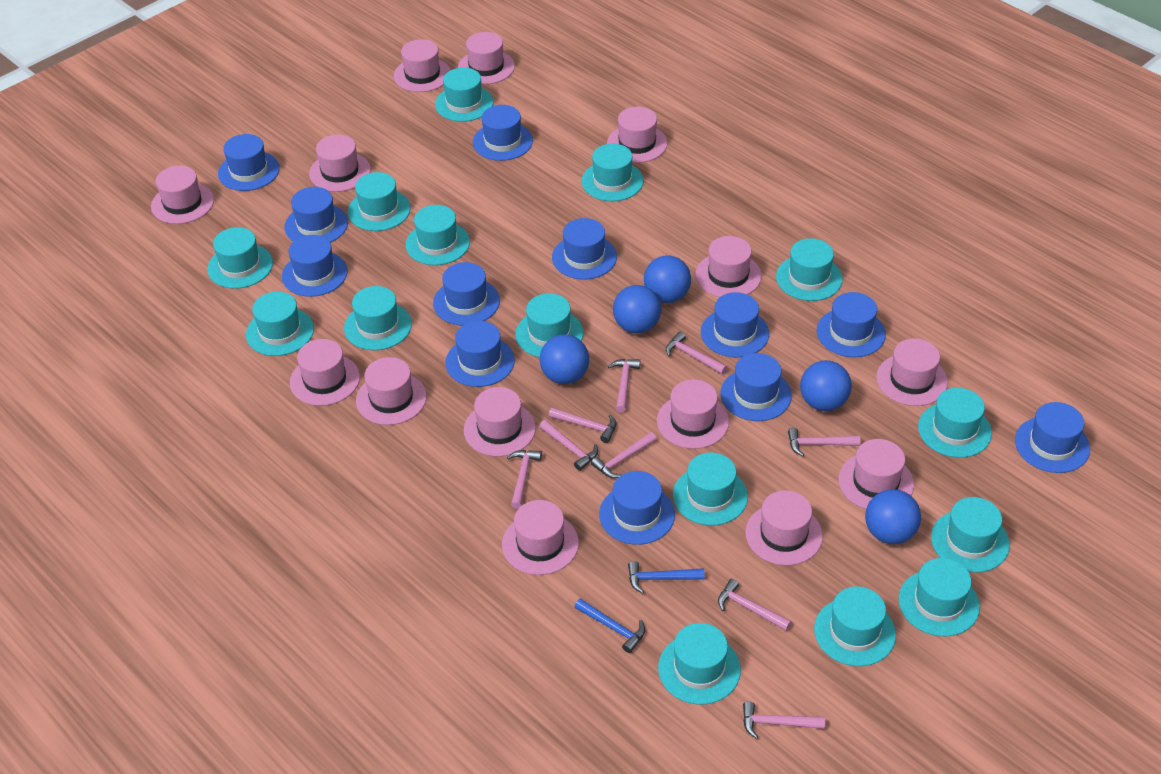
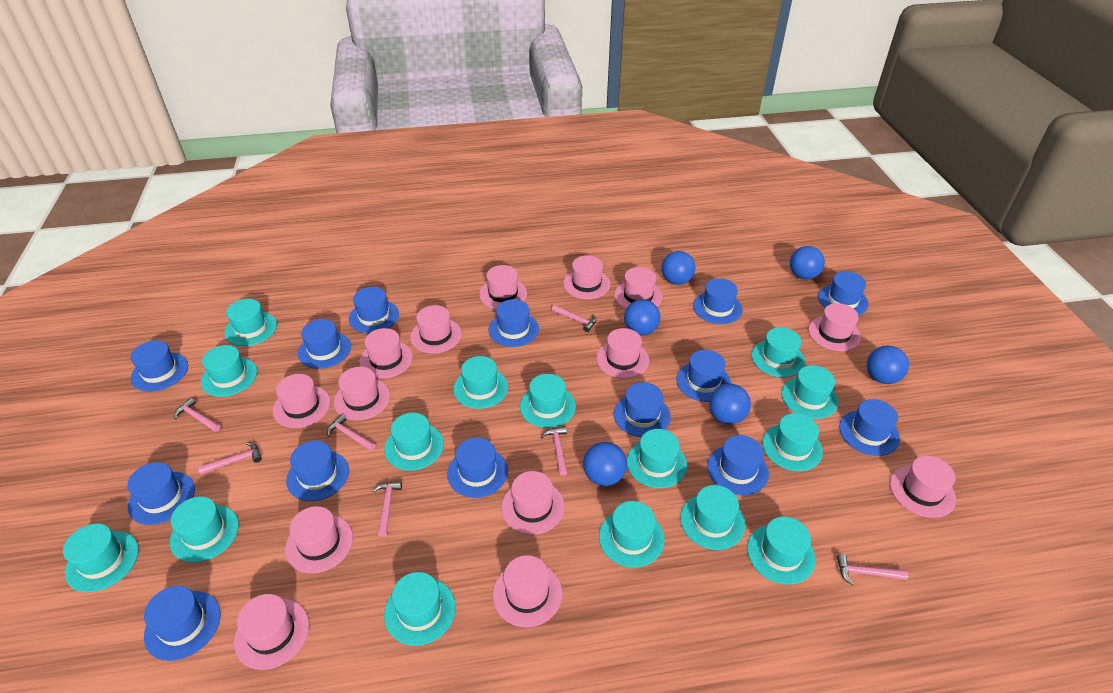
blue ball: 5 -> 6
blue hammer: 2 -> 0
blue hat: 12 -> 14
pink hammer: 9 -> 7

